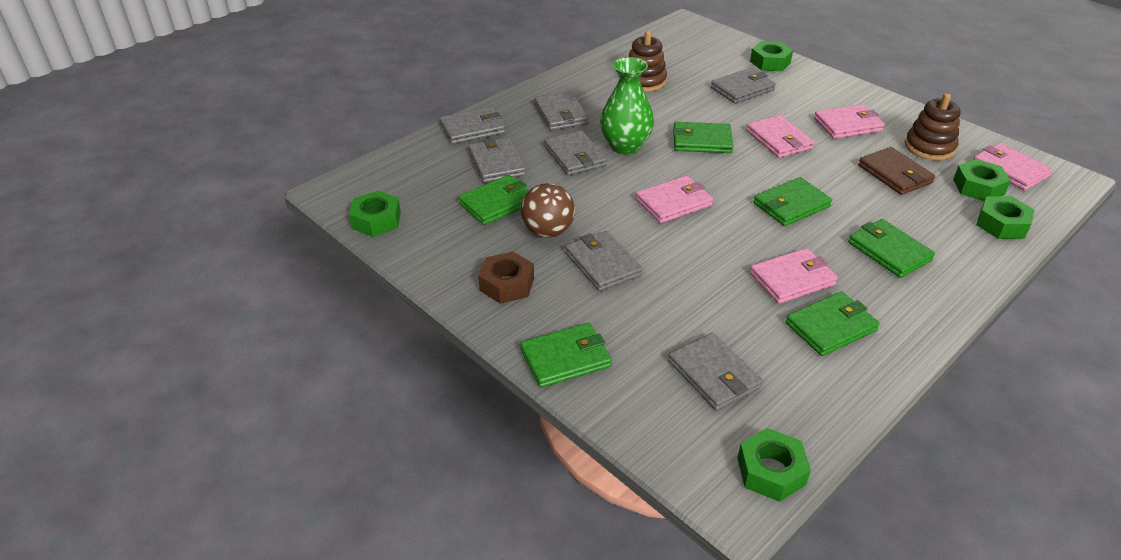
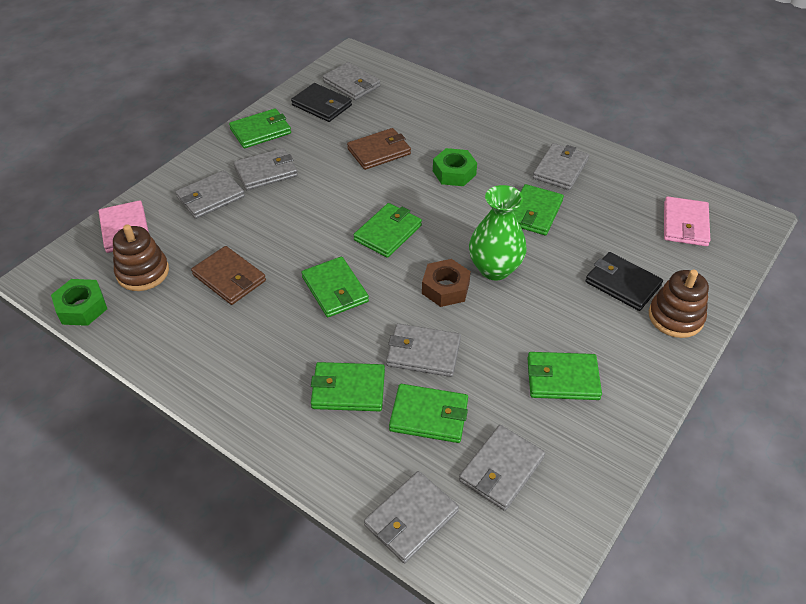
black wallet: 0 -> 2
brown ball: 1 -> 0
brown wallet: 1 -> 2
green nut: 5 -> 2
green wallet: 6 -> 7
pink wallet: 5 -> 2

